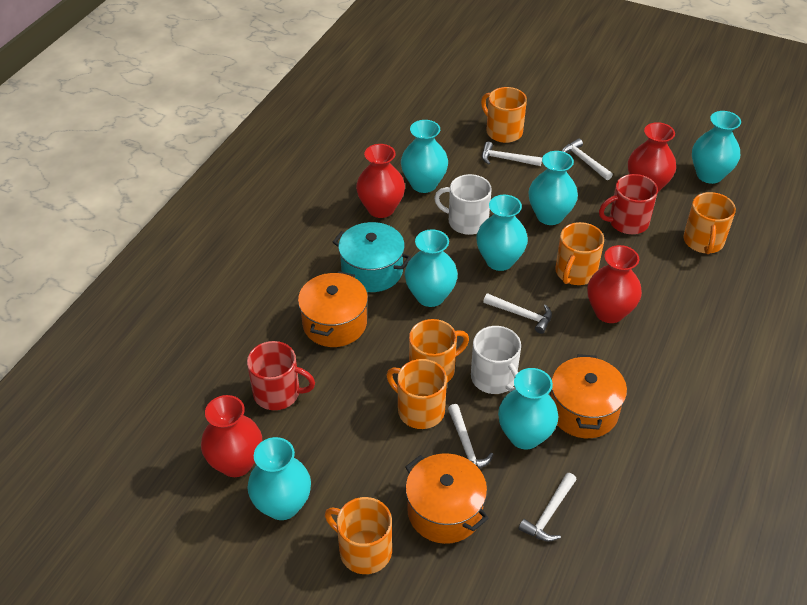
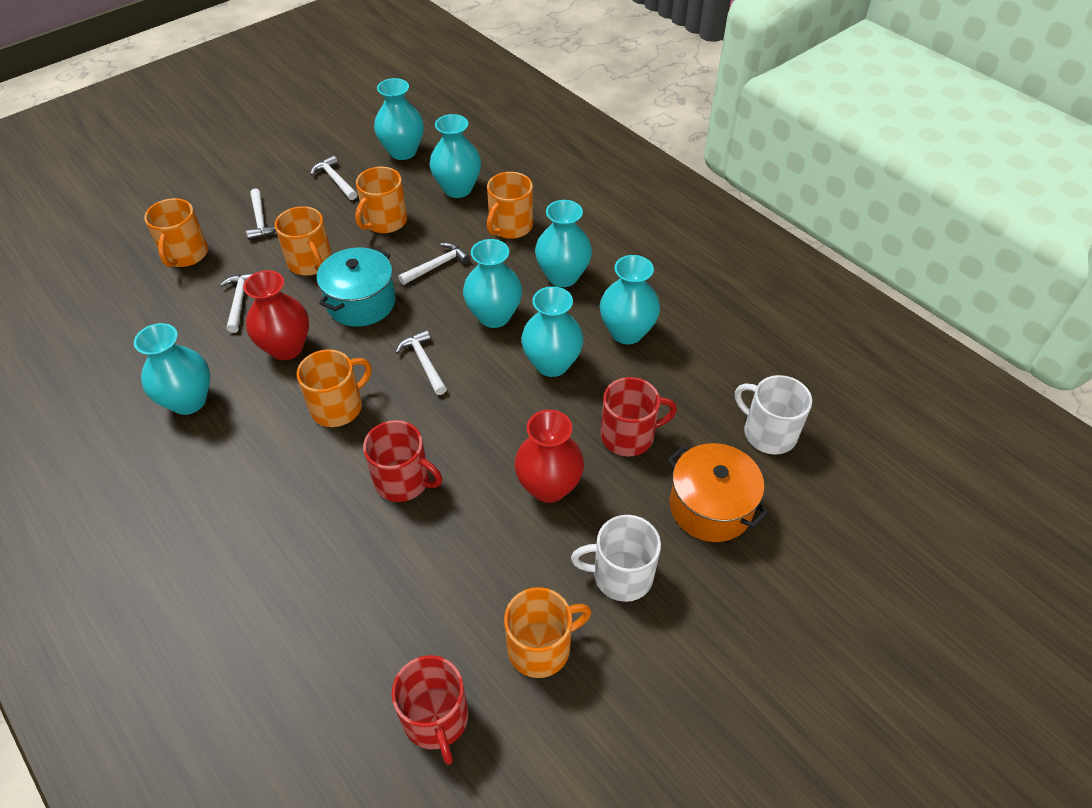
orange pot: 3 -> 1
red mug: 2 -> 3
red vase: 4 -> 2

